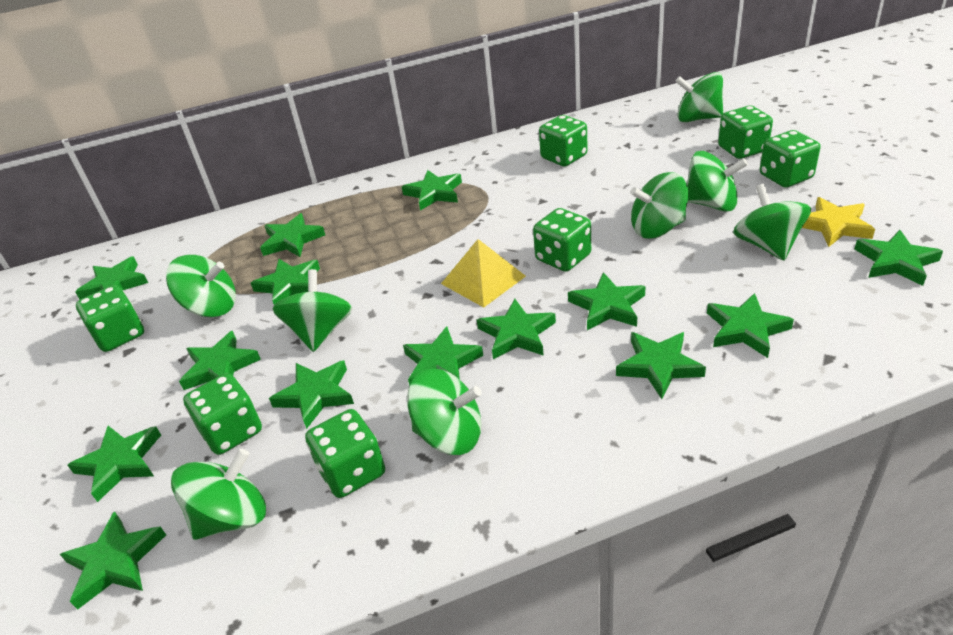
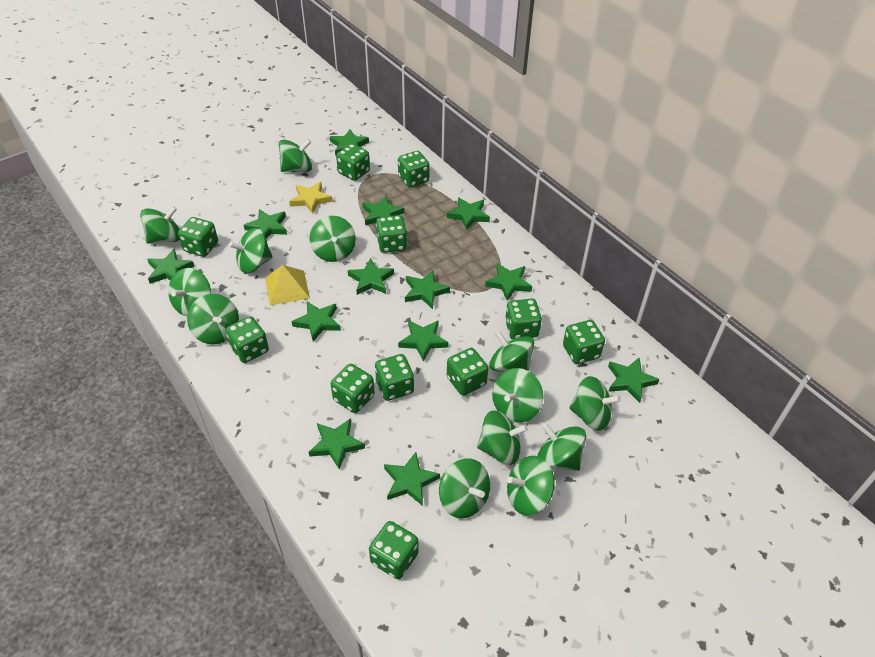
green dice: 7 -> 11
green spinning top: 8 -> 13
green star: 14 -> 13

